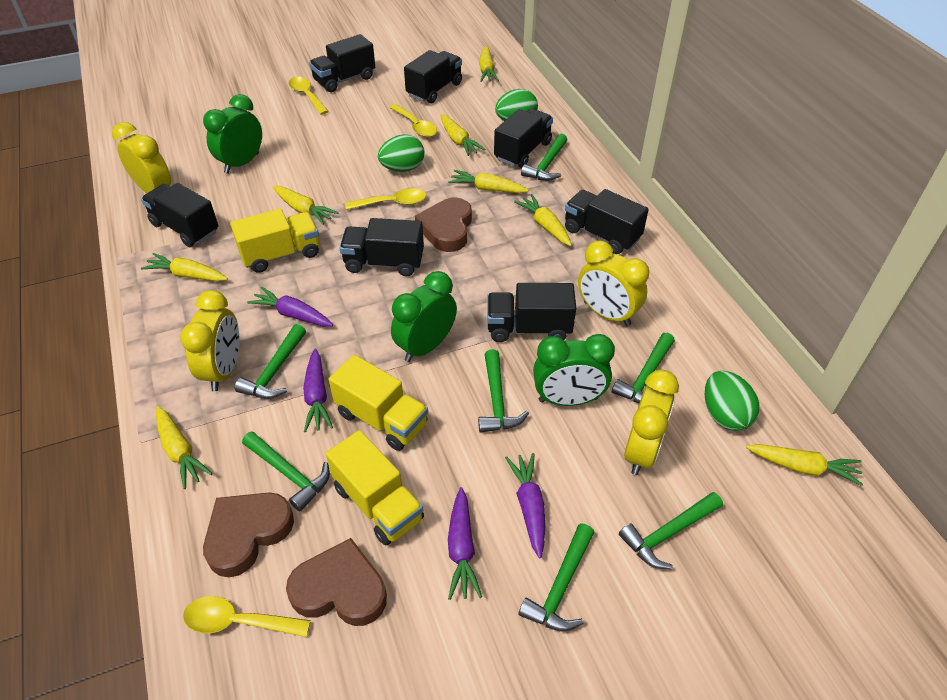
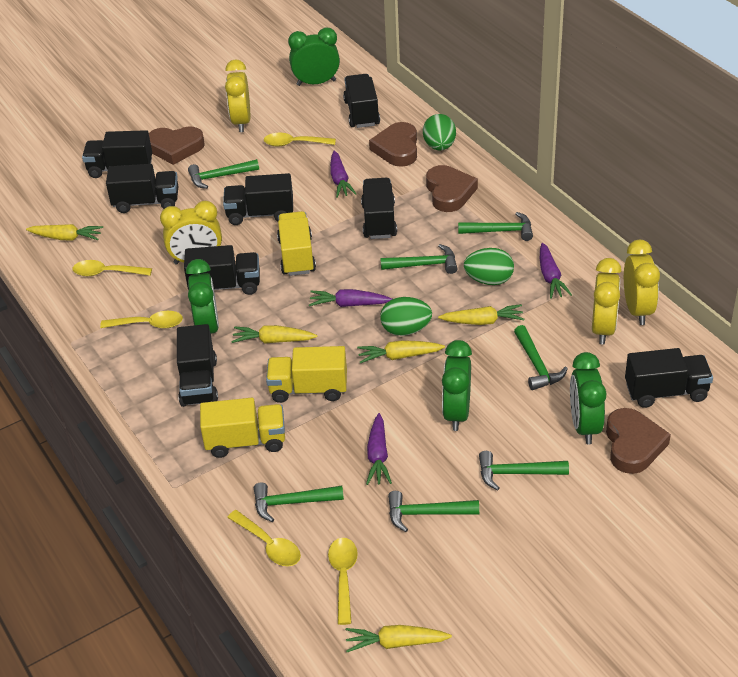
black truck: 7 -> 8
brown heart: 3 -> 4
green clock: 3 -> 4
yellow carrot: 8 -> 5
yellow spoon: 4 -> 5

